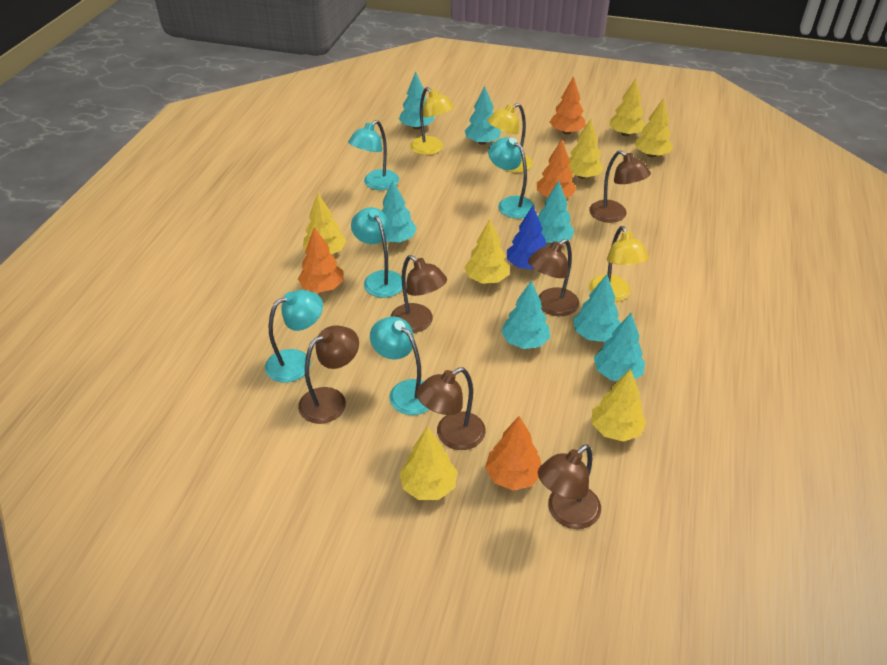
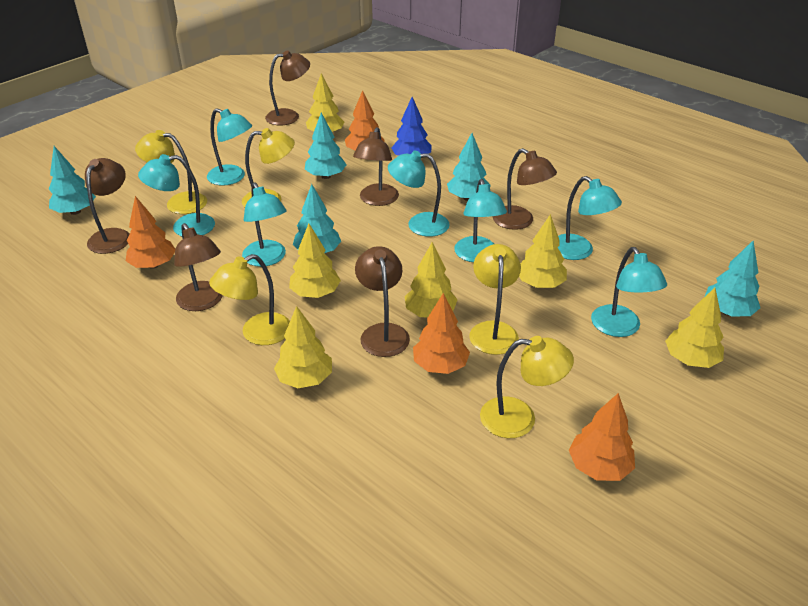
turquoise lamp: 5 -> 7
turquoise tree: 7 -> 5
yellow lamp: 3 -> 5
yellow tree: 7 -> 6

